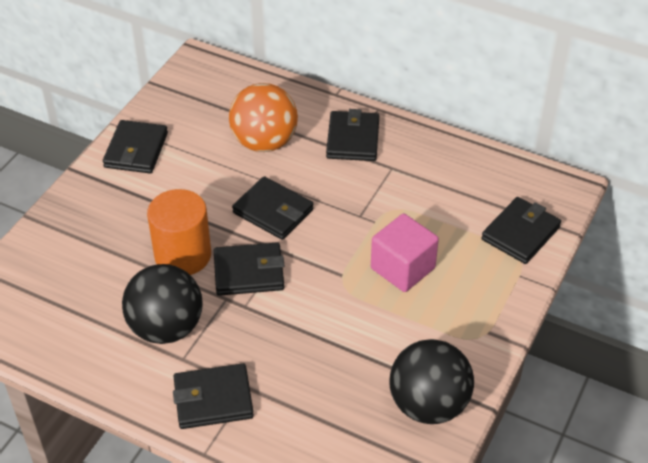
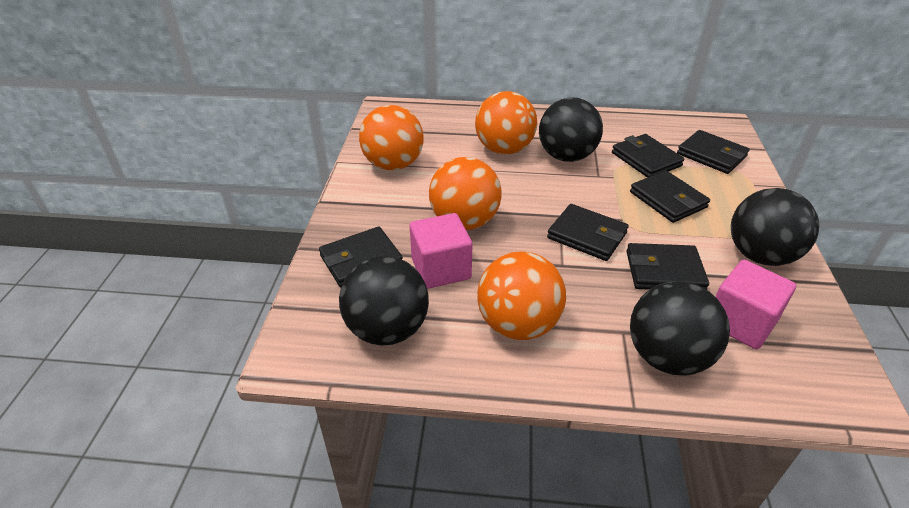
black ball: 2 -> 4
orange ball: 1 -> 4
orange cylinder: 1 -> 0
pink cube: 1 -> 2

